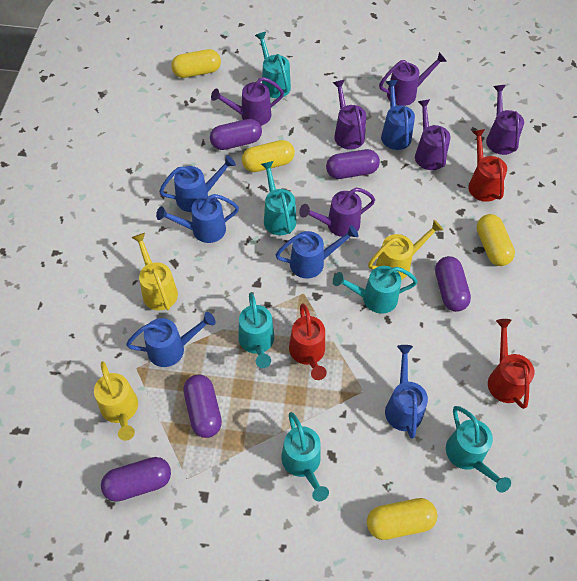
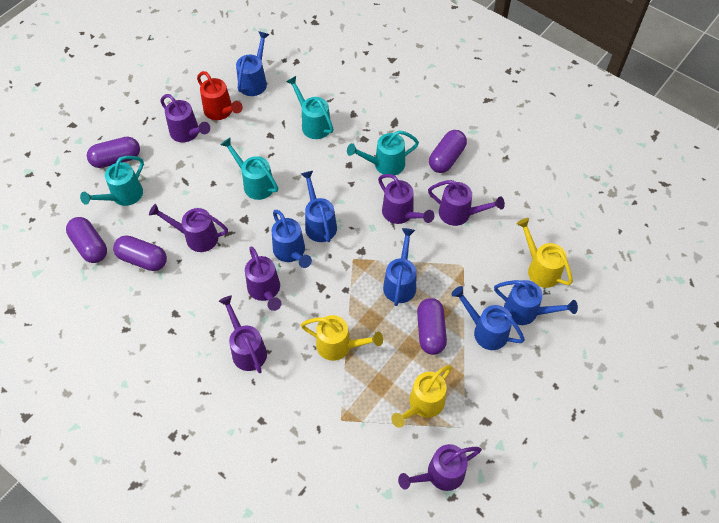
purple watering can: 6 -> 7
red watering can: 3 -> 1
turquoise watering can: 6 -> 4
yellow capsule: 4 -> 0

